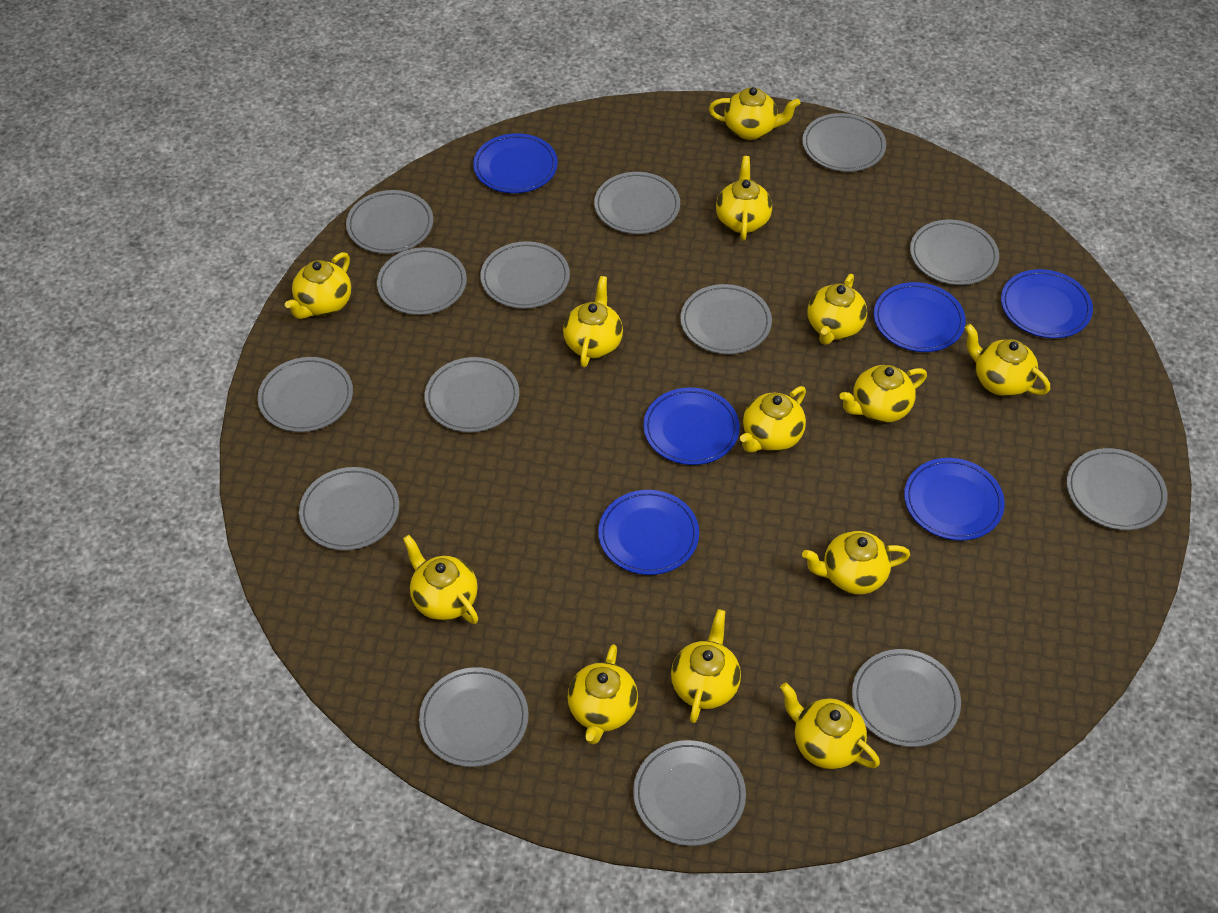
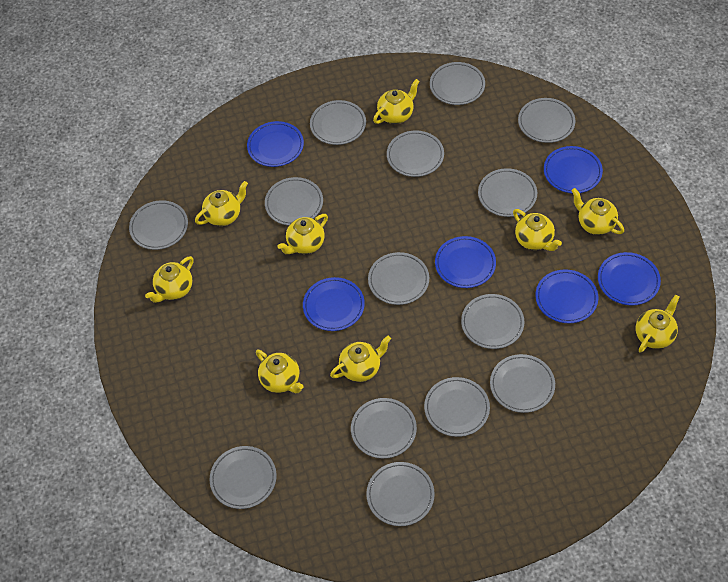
yellow teapot: 13 -> 9

